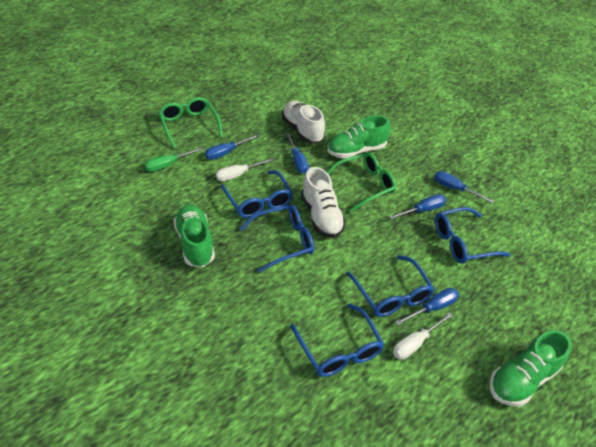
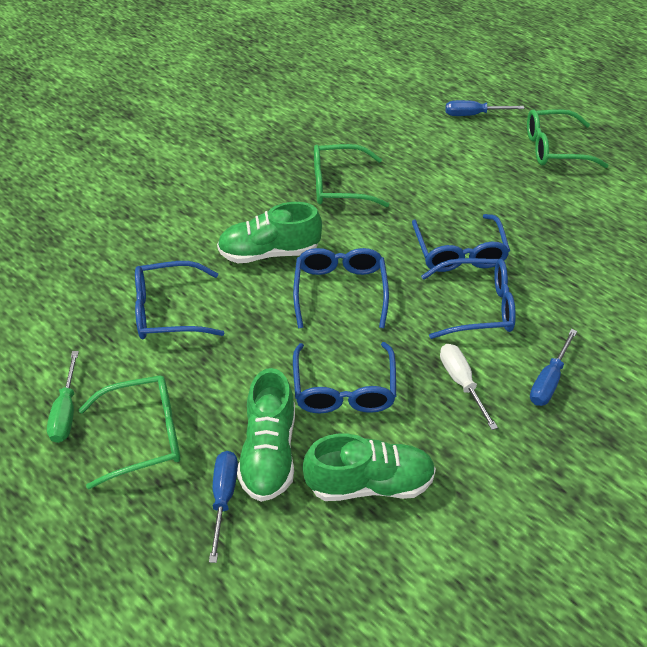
blue screwdriver: 5 -> 3
green glasses: 2 -> 3
white screwdriver: 2 -> 1
white shoe: 2 -> 0

